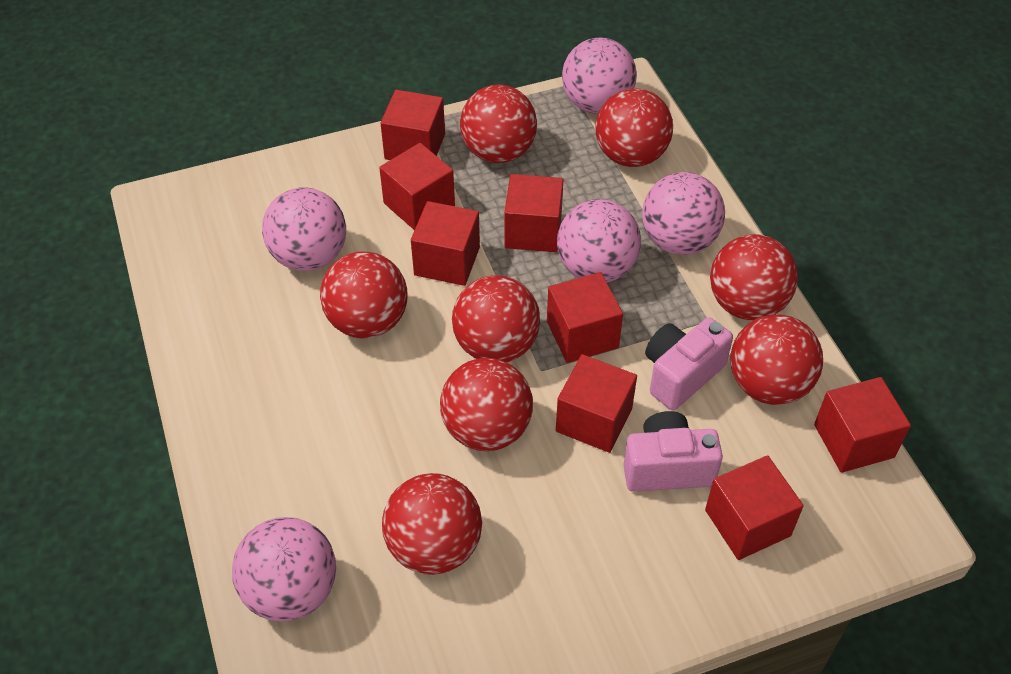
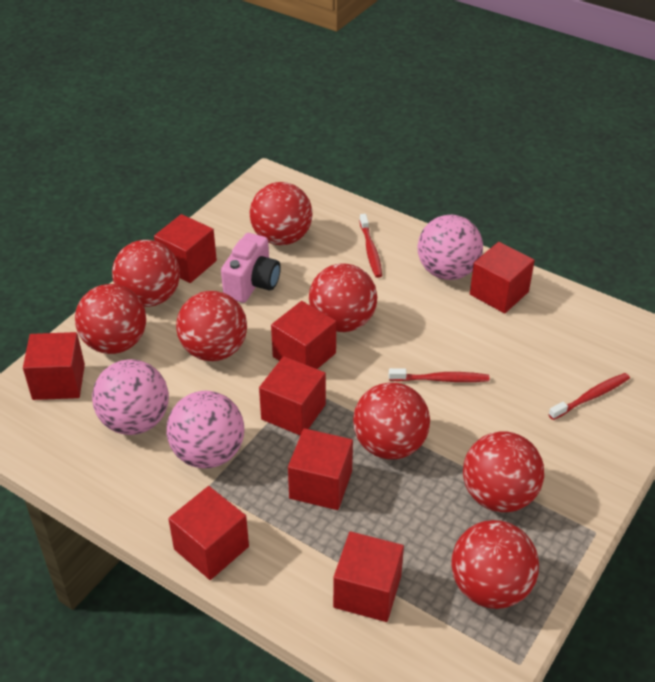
pink ball: 5 -> 3
pink camera: 2 -> 1
red toothbrush: 0 -> 3

